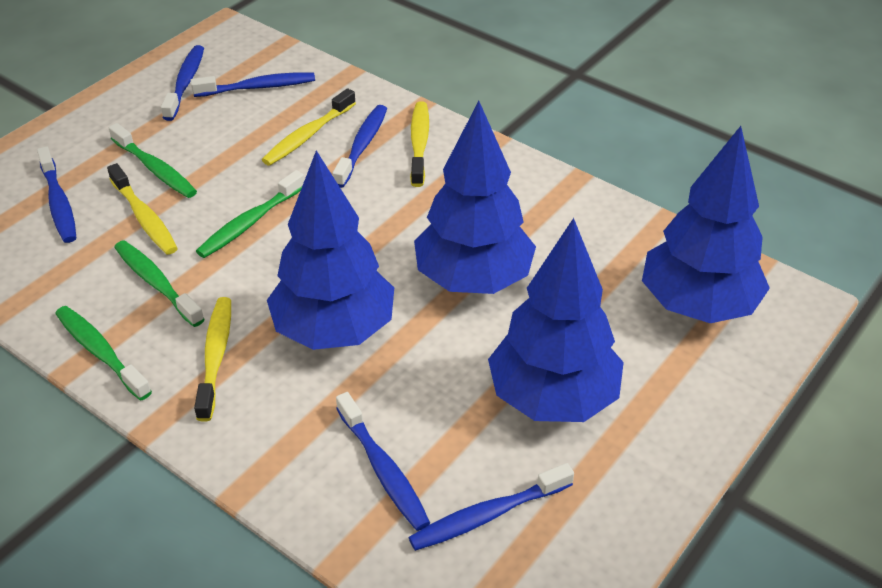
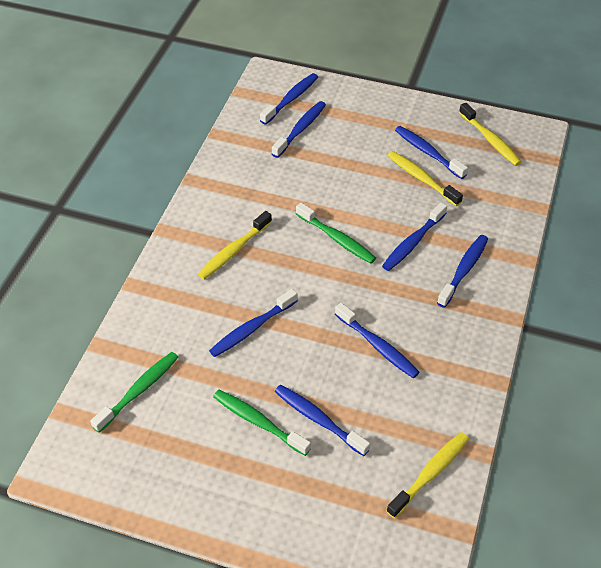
blue toothbrush: 6 -> 8
blue tree: 4 -> 0
green toothbrush: 4 -> 3

